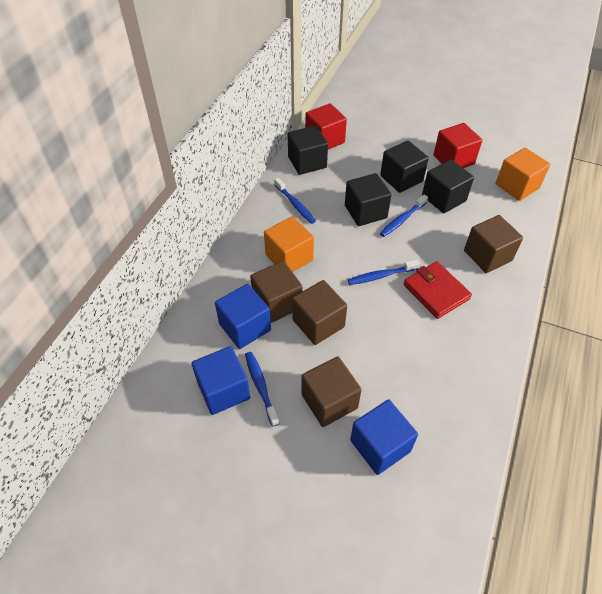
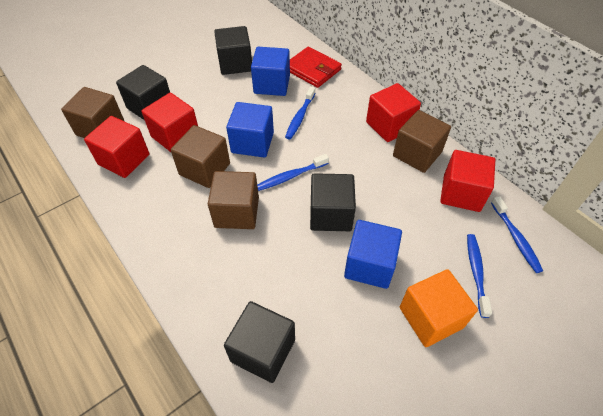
orange cube: 2 -> 1
red cube: 2 -> 4

